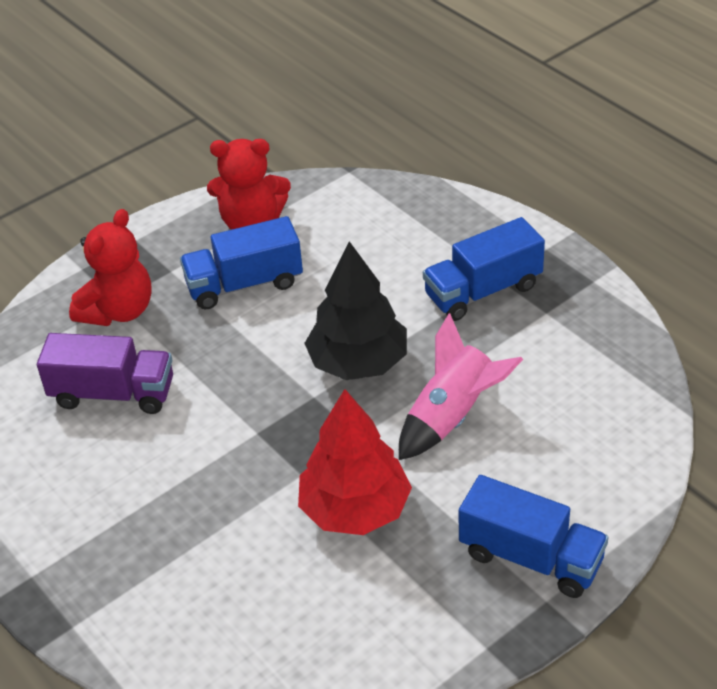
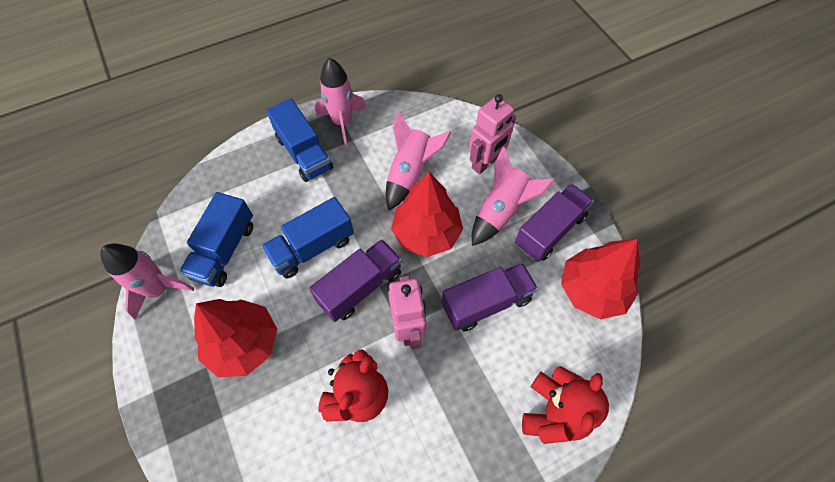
black tree: 1 -> 0
pink robot: 0 -> 2
pink rocket: 1 -> 4
purple truck: 1 -> 3
red tree: 1 -> 3

